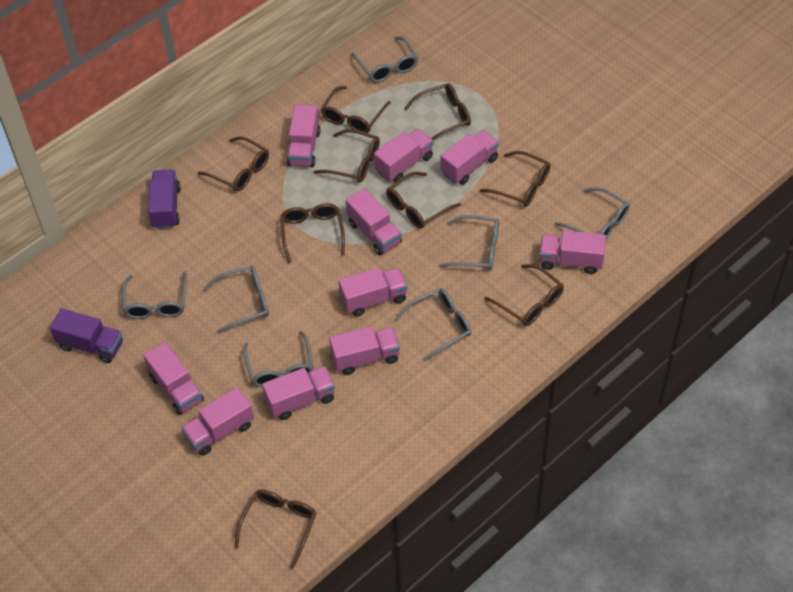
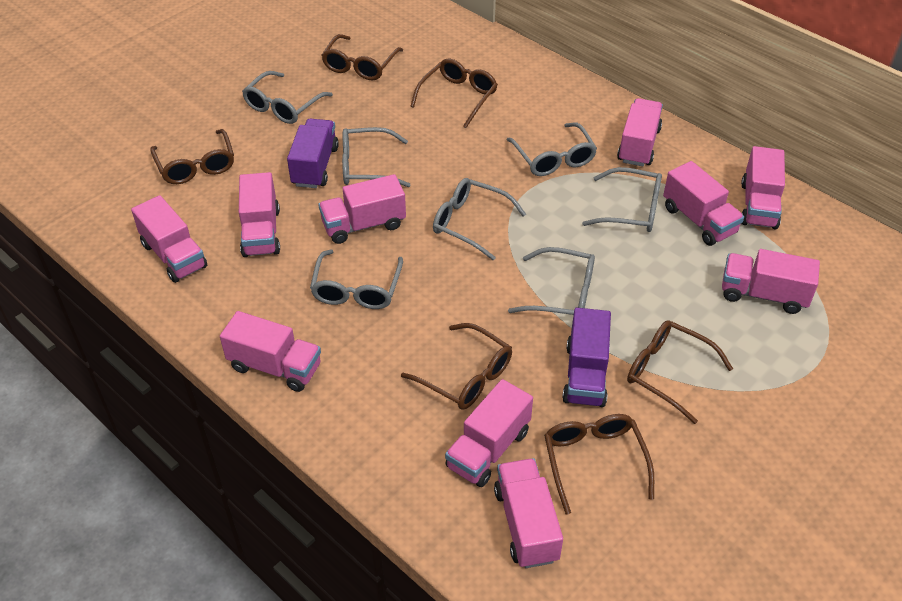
brown glasses: 9 -> 6

